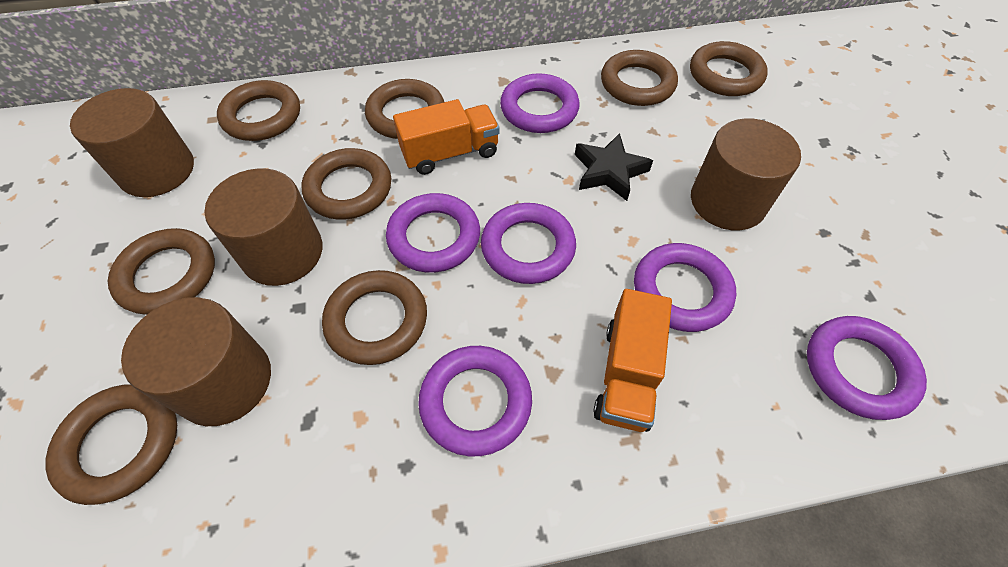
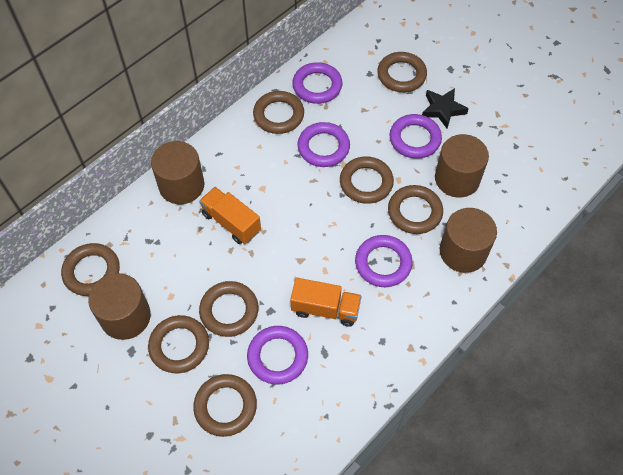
purple ring: 6 -> 5

